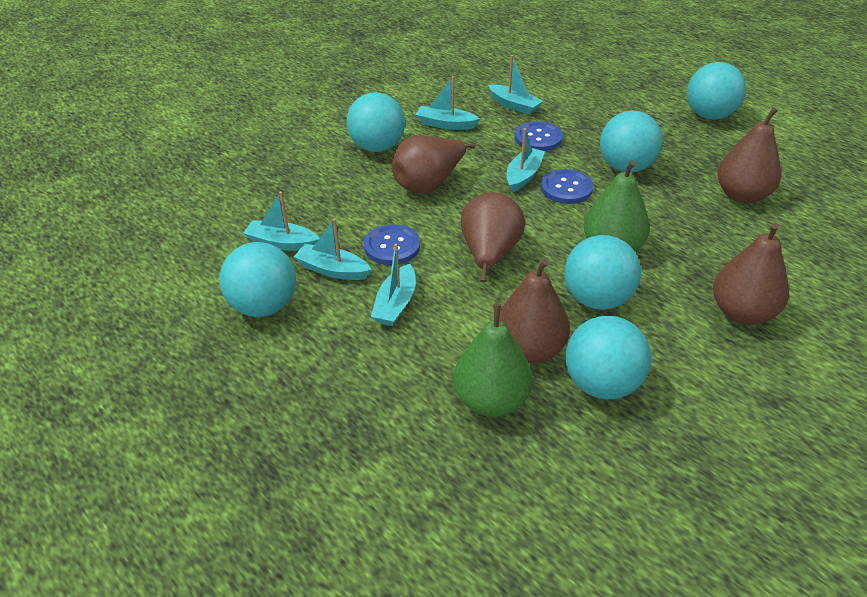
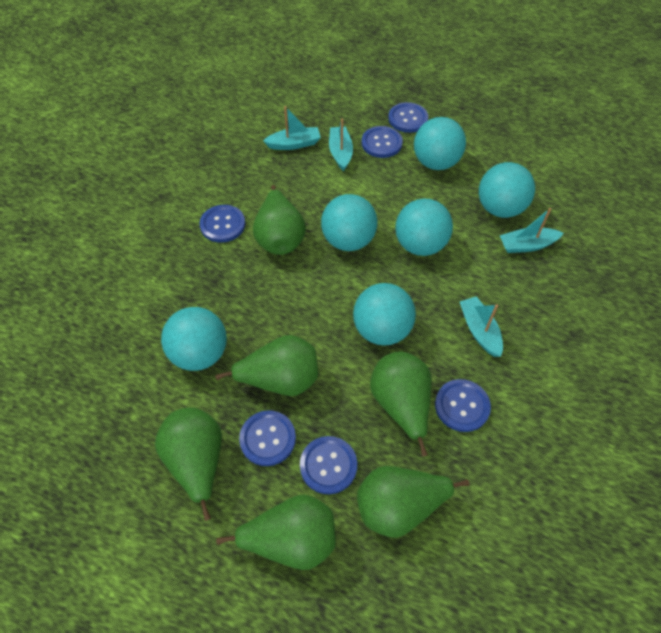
blue button: 3 -> 6
brown pear: 5 -> 0
green pear: 2 -> 6
turquoise boat: 6 -> 4

